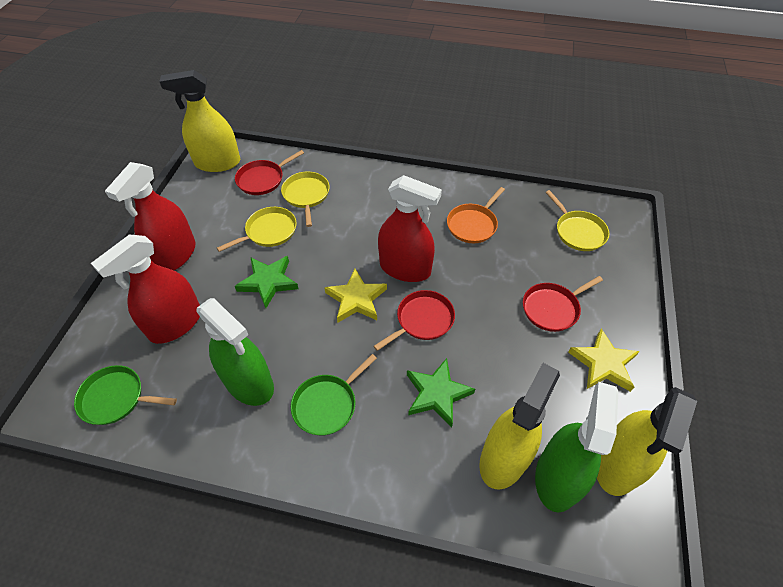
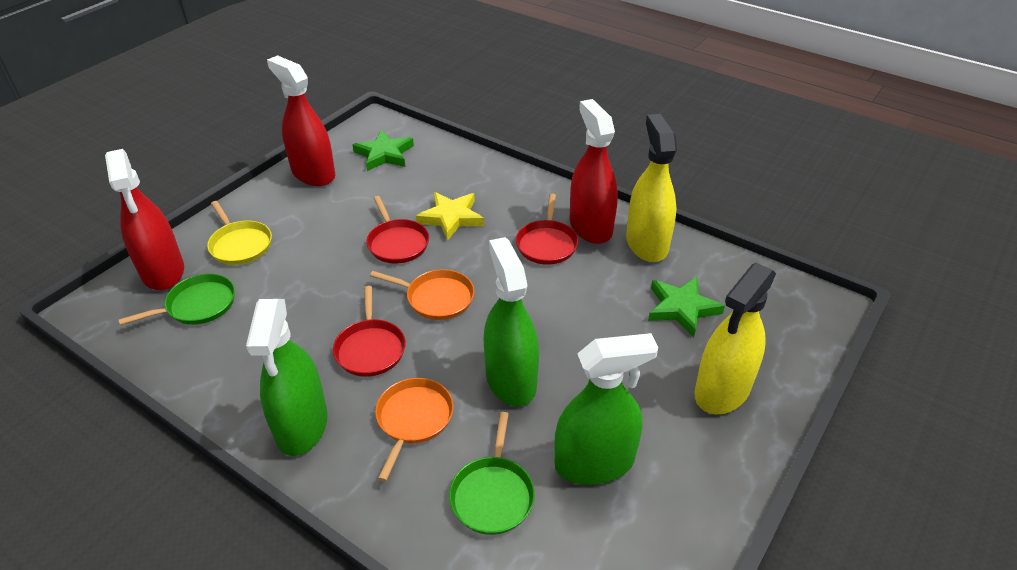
green spray bottle: 2 -> 3
orange pan: 1 -> 2
yellow pan: 3 -> 1
yellow spray bottle: 3 -> 2
yellow star: 2 -> 1

